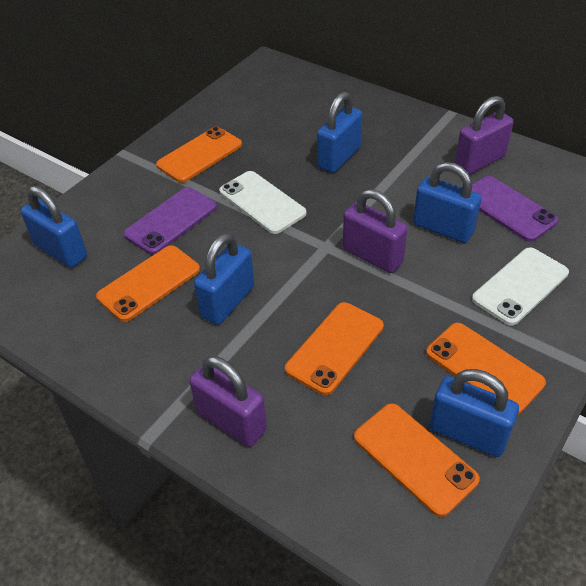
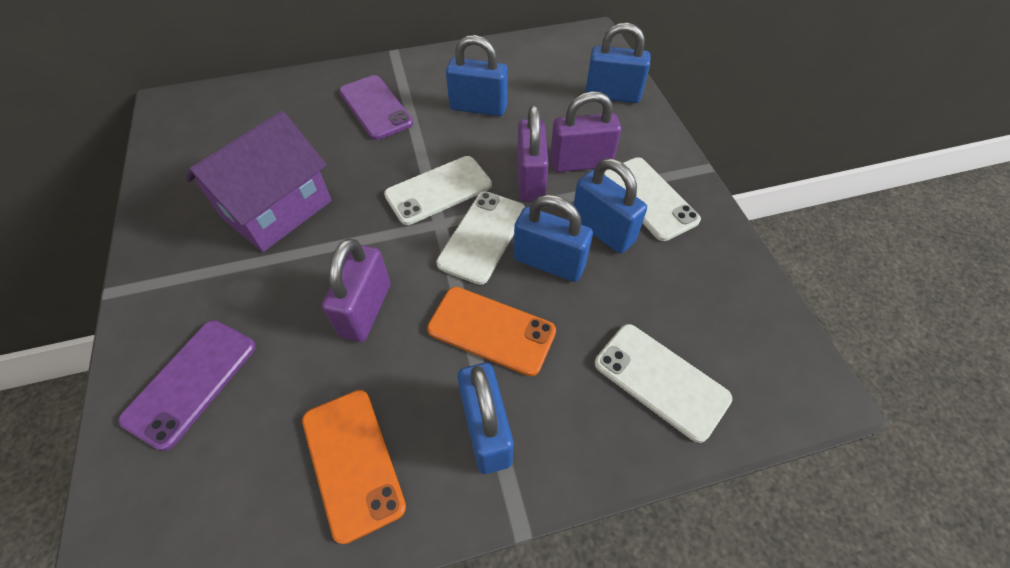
orange phone: 5 -> 2
purple house: 0 -> 1
white phone: 2 -> 4

